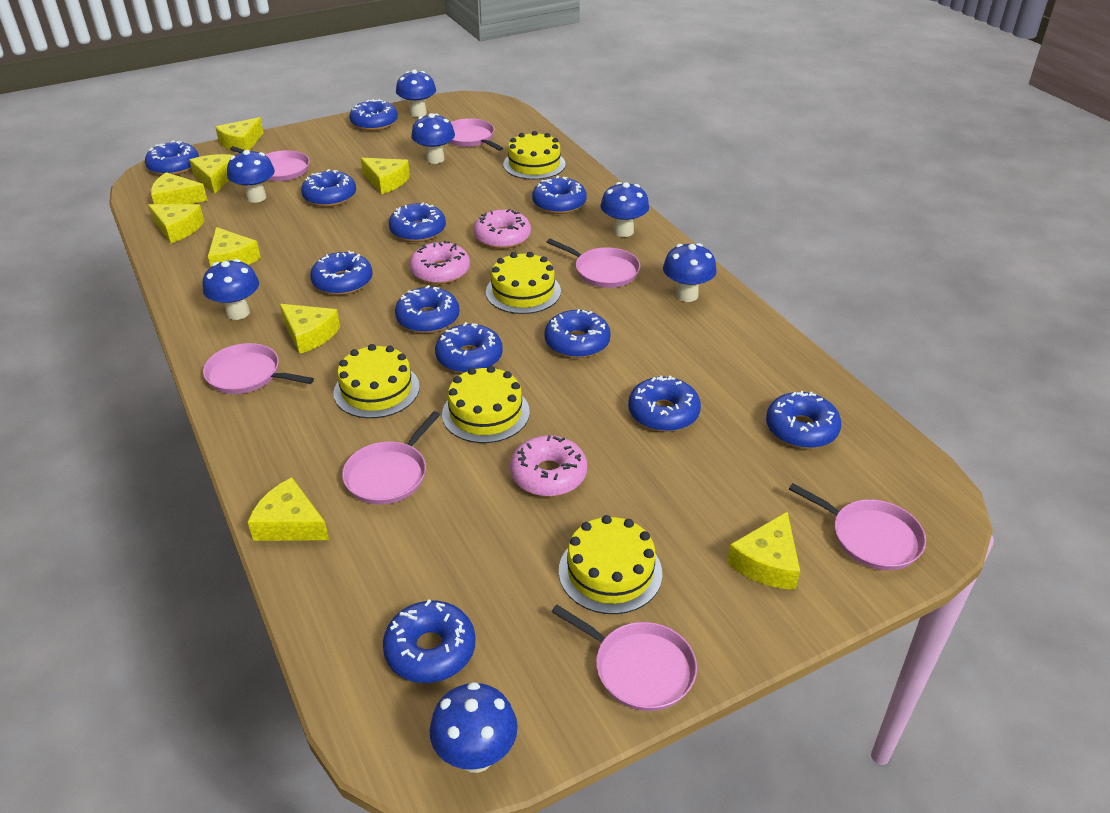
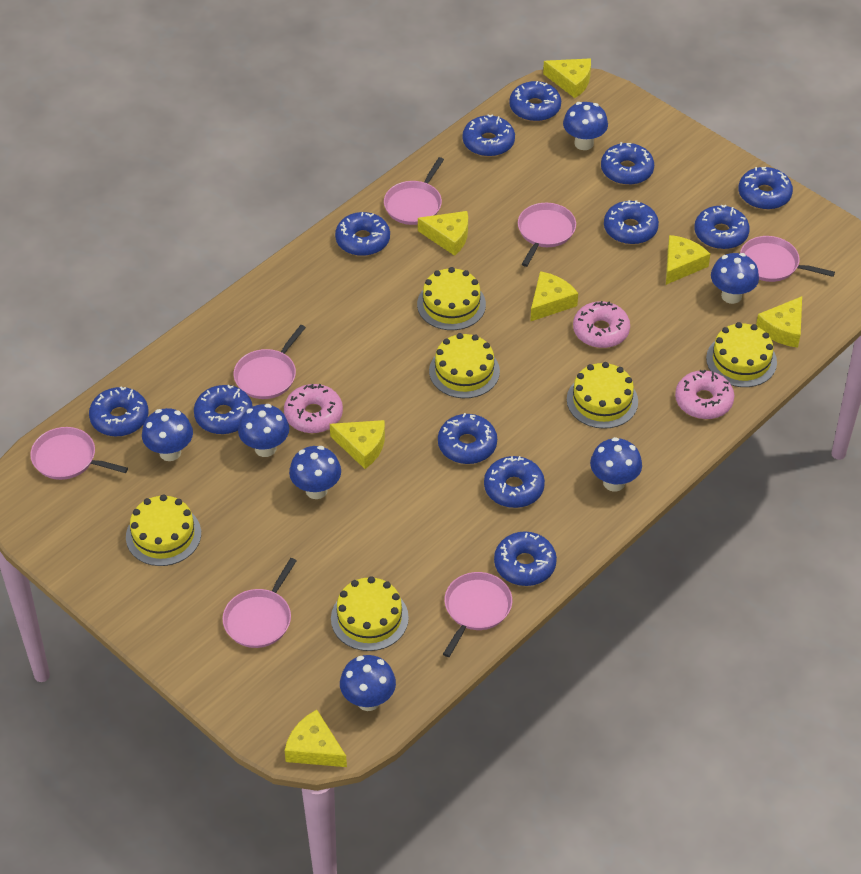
yellow cake: 5 -> 6
yellow cheese: 9 -> 7

